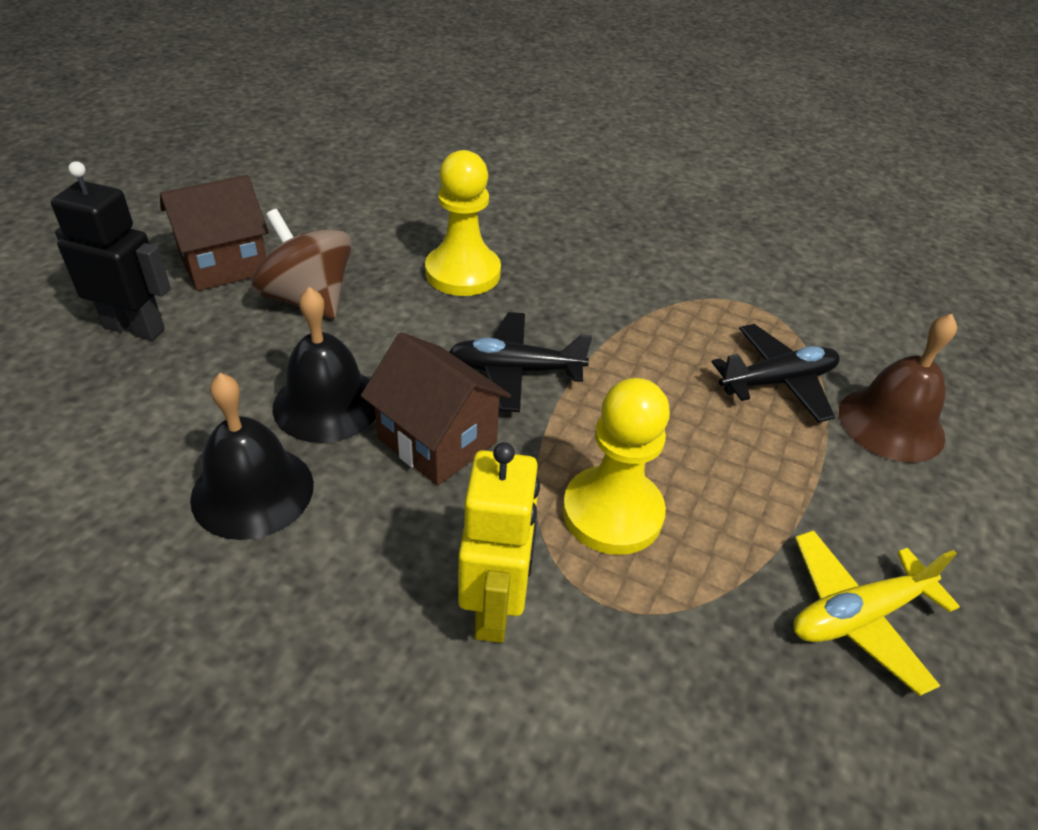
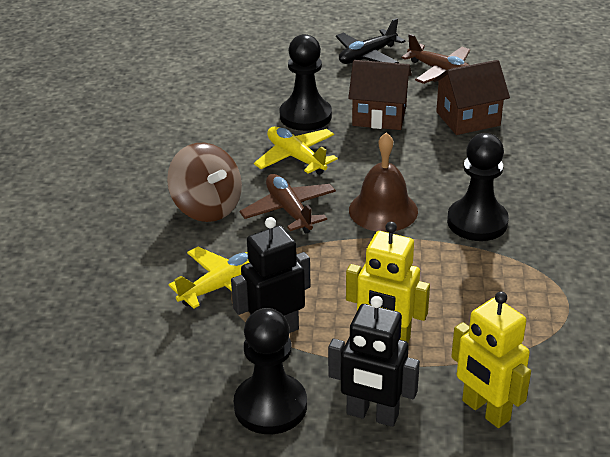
black bell: 2 -> 0
black pawn: 0 -> 3
black plane: 2 -> 1
black robot: 1 -> 2
brown plane: 0 -> 2
yellow pawn: 2 -> 0
yellow plane: 1 -> 2
yellow robot: 1 -> 2

